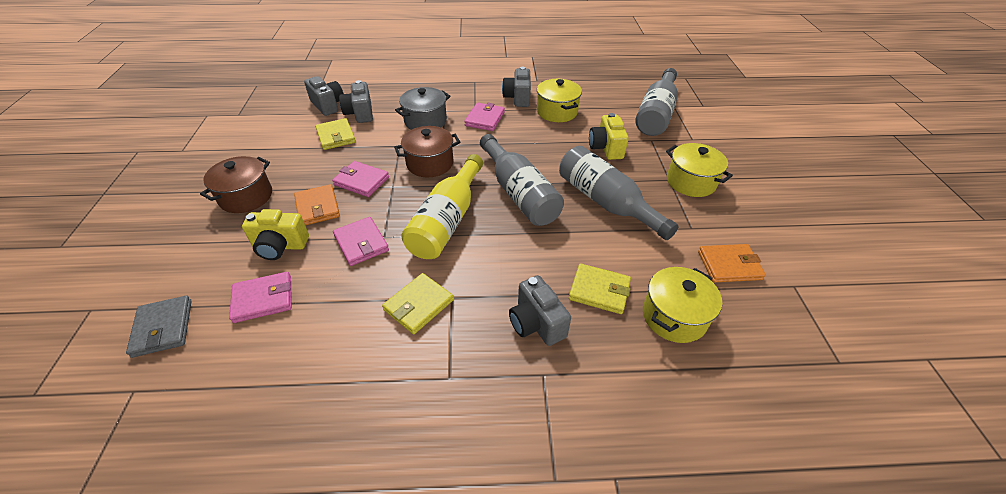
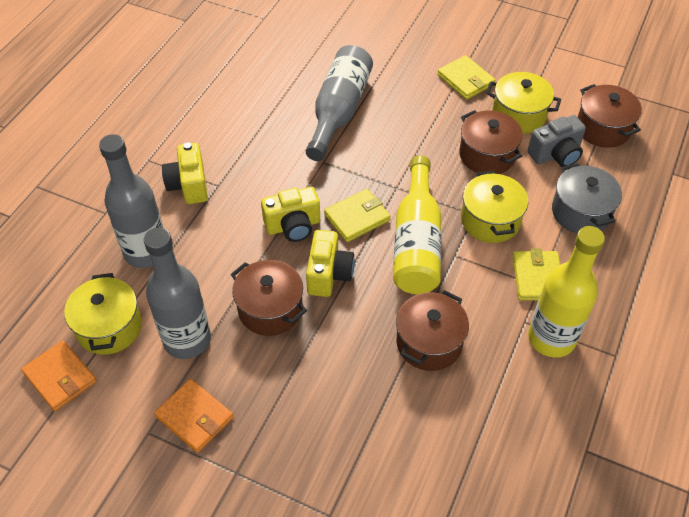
brown pot: 2 -> 4
grey camera: 4 -> 1
grey wallet: 1 -> 0
pink wallet: 4 -> 0
yellow bottle: 1 -> 2
yellow camera: 2 -> 3

